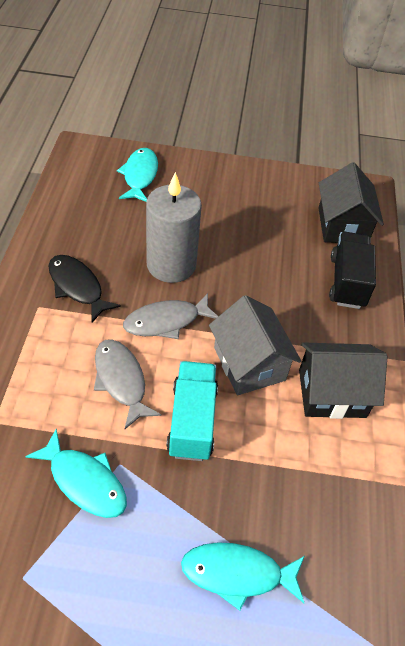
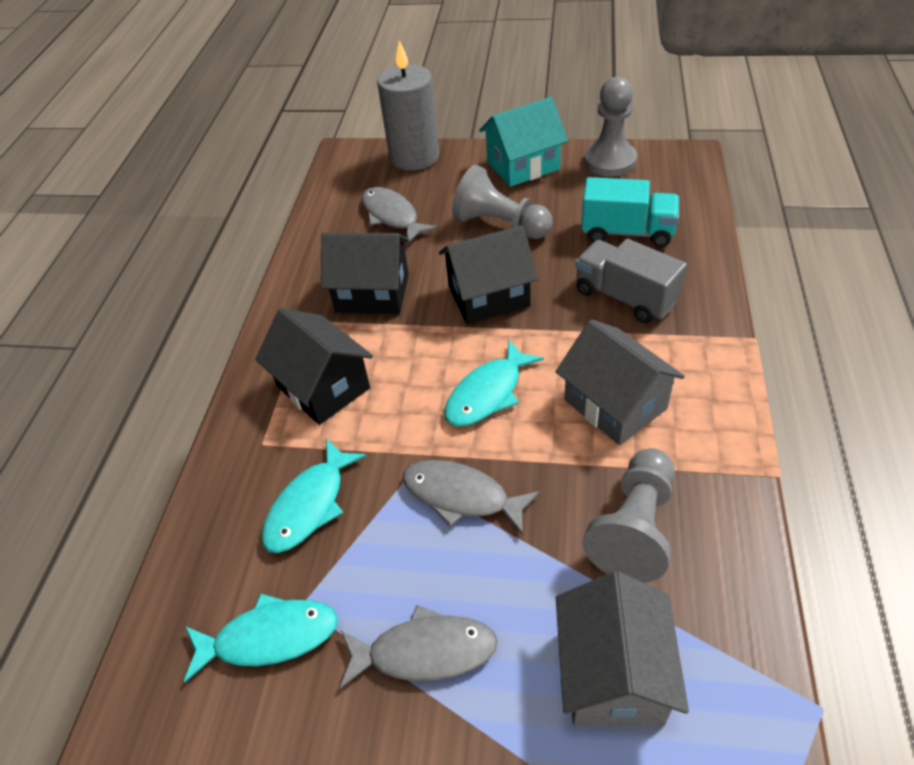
black fish: 1 -> 0
black house: 2 -> 3
black truck: 1 -> 0
grey fish: 2 -> 3
grey house: 1 -> 2
grey pawn: 0 -> 3
grey truck: 0 -> 1
turquoise house: 0 -> 1

